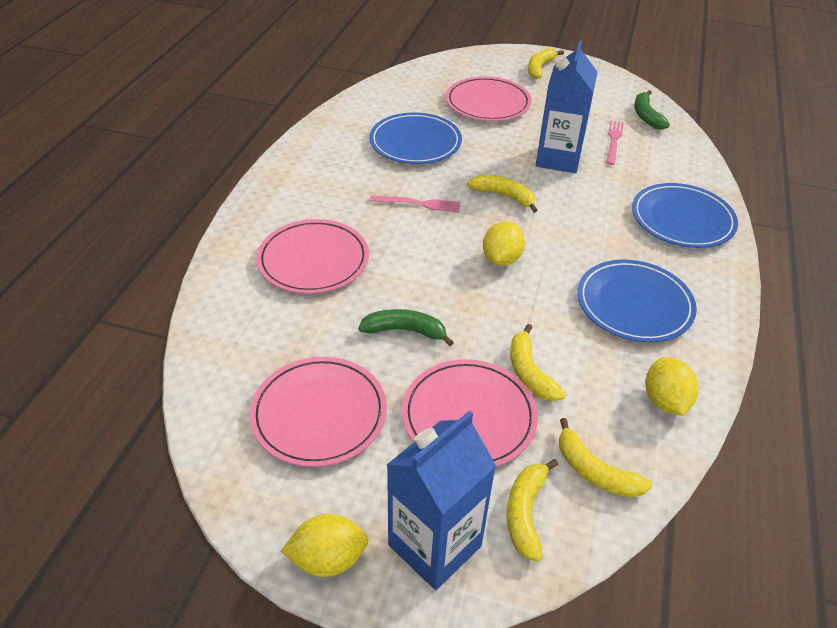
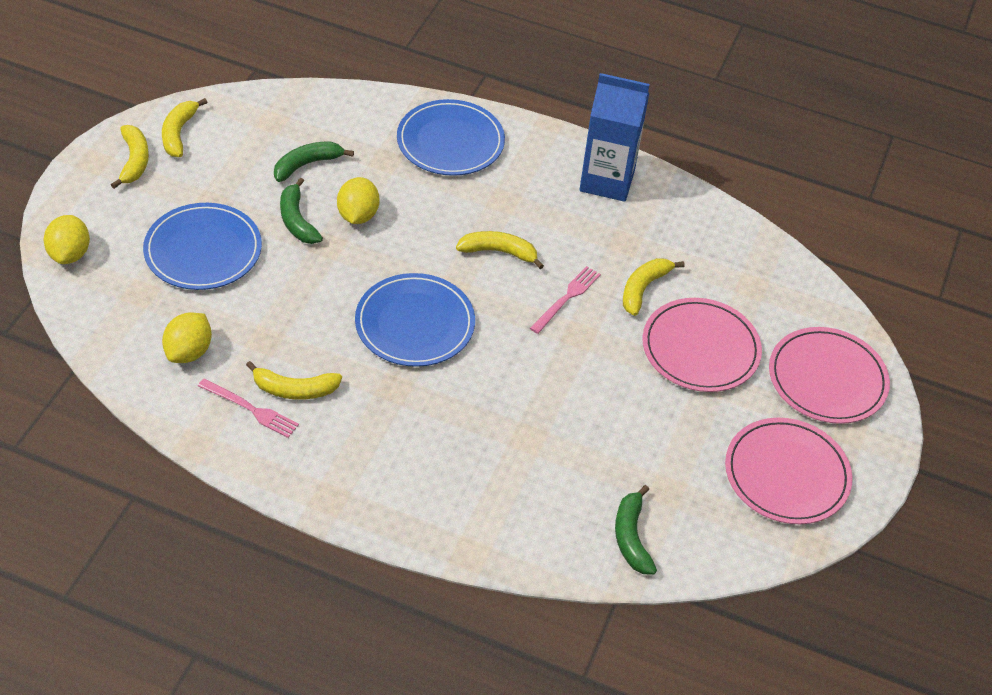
blue carton: 2 -> 1
green banana: 2 -> 3
pink plate: 4 -> 3

